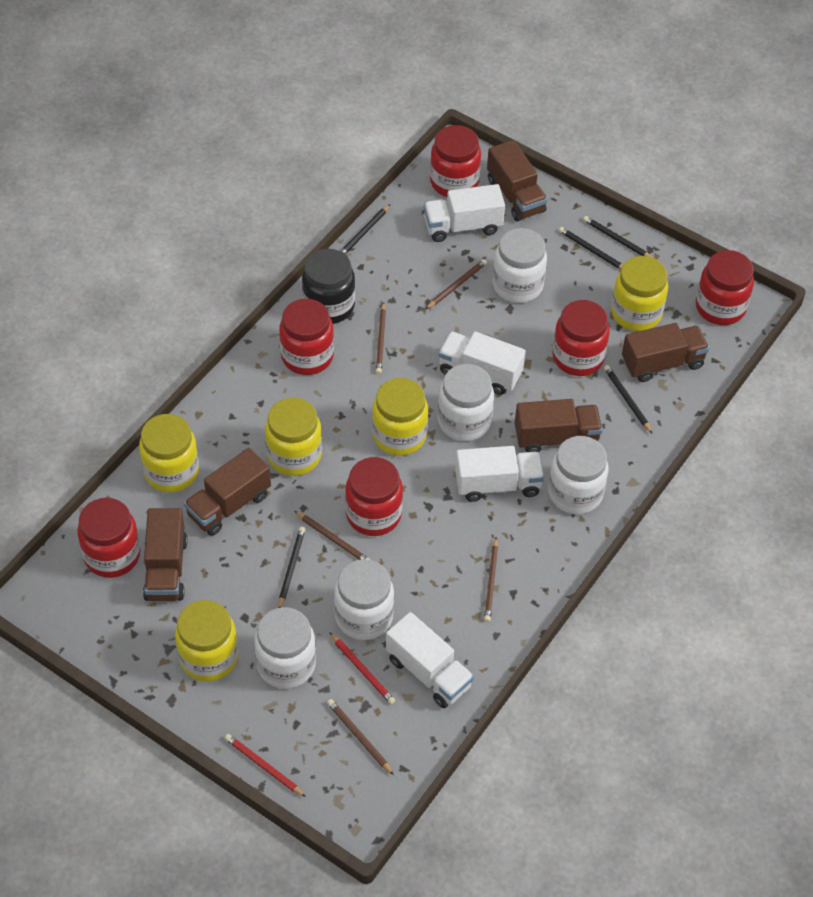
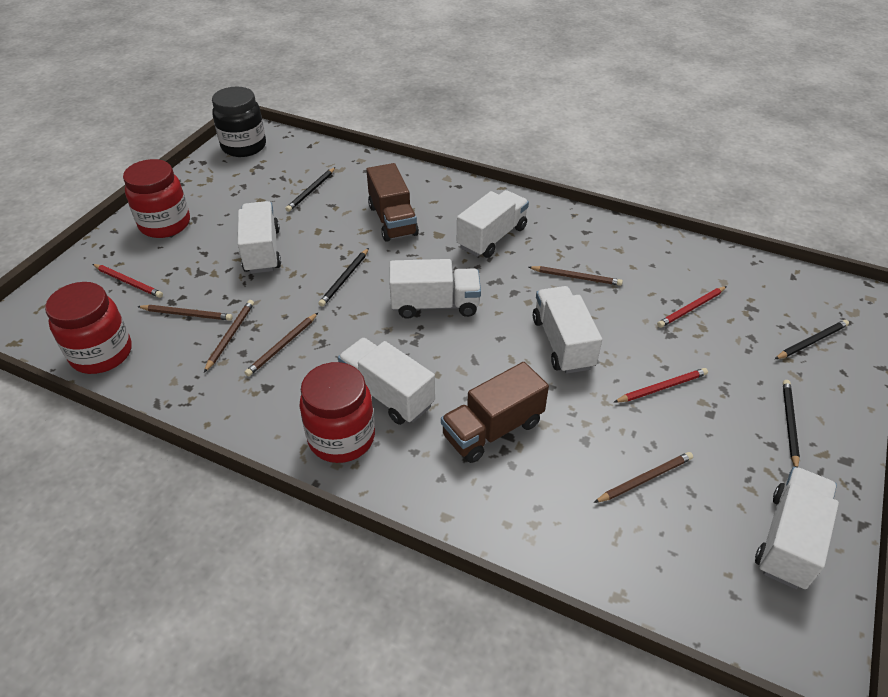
black pencil: 5 -> 4
brown truck: 5 -> 2
red jar: 6 -> 3
red pencil: 2 -> 3
white jar: 5 -> 0
white truck: 4 -> 6
yellow jar: 5 -> 0

